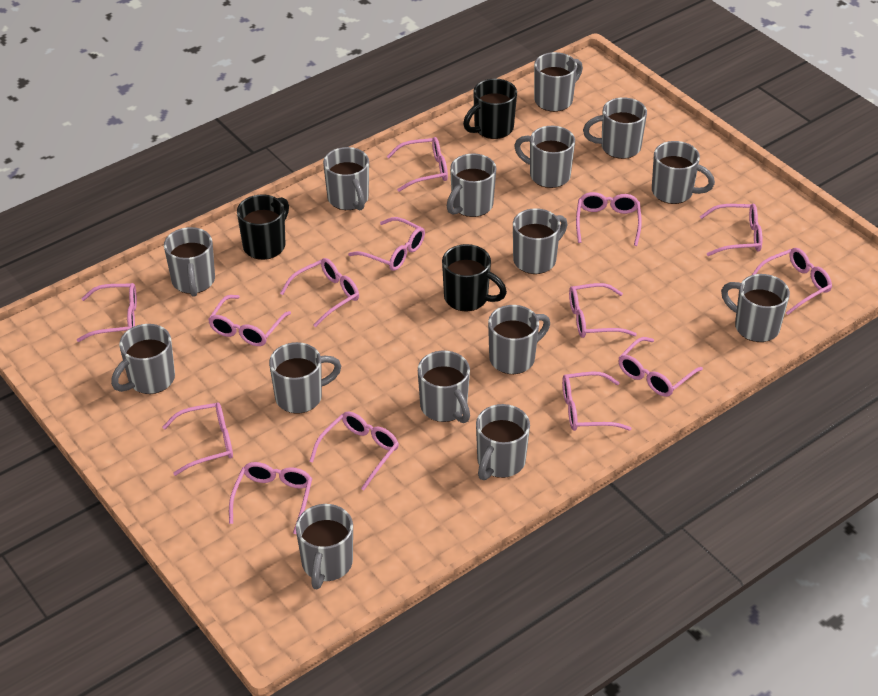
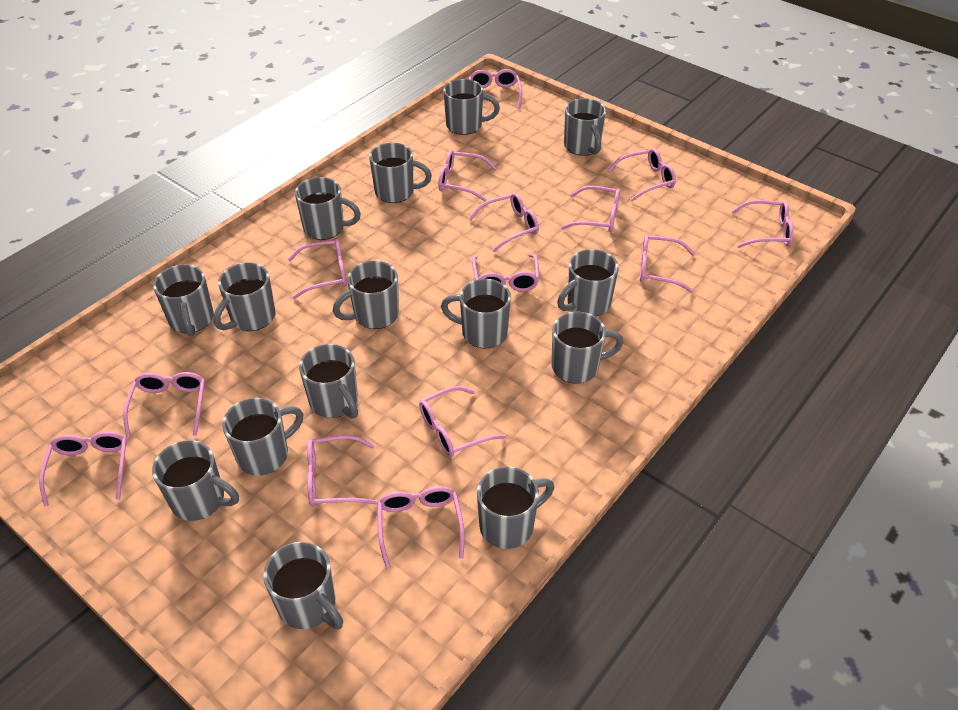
black mug: 3 -> 0

